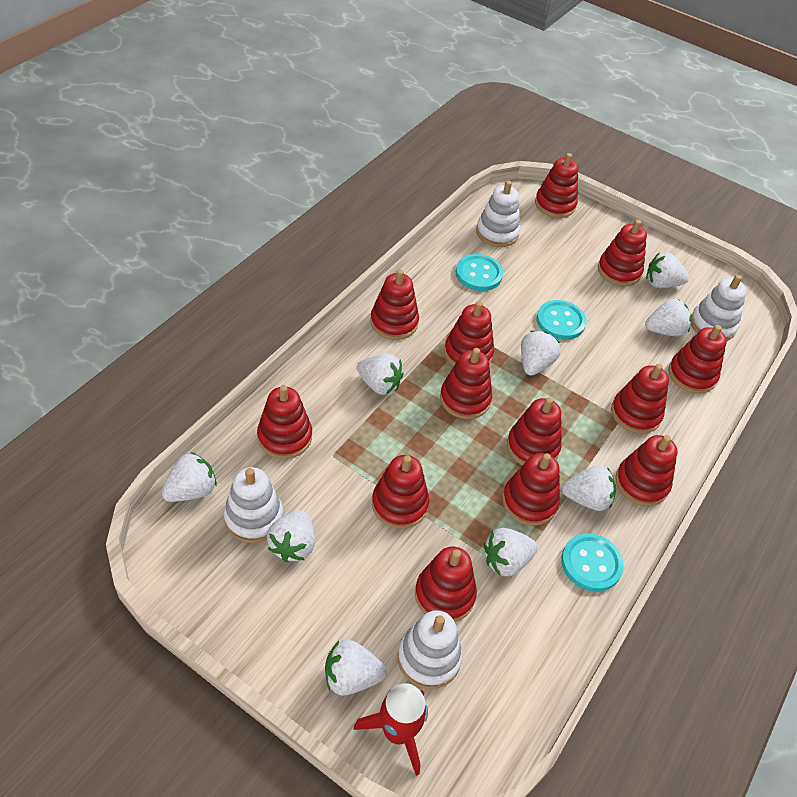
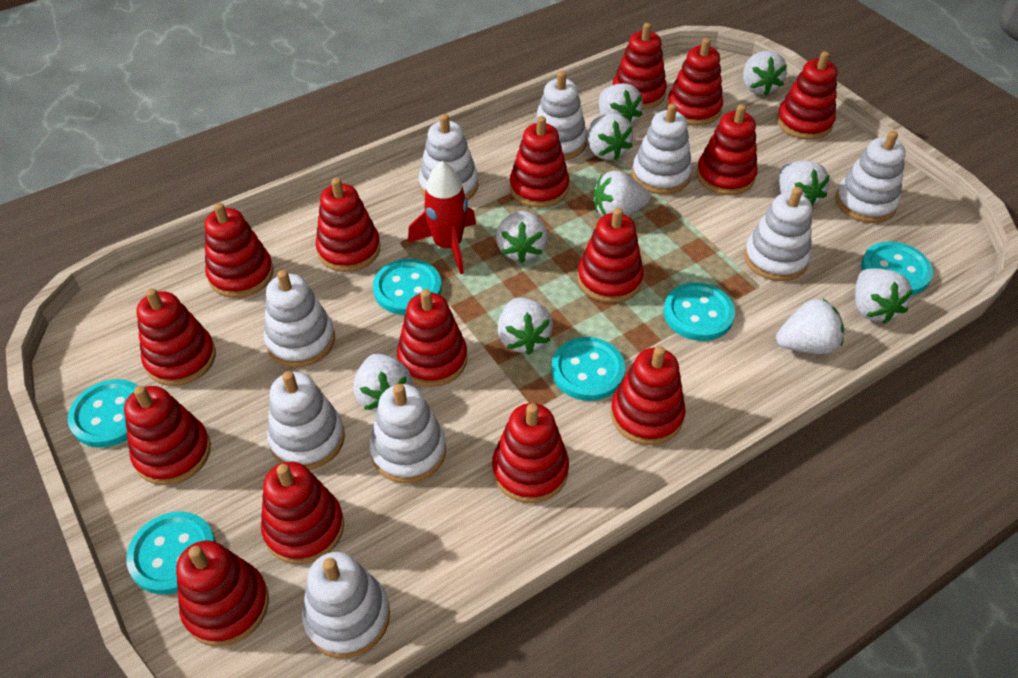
red stacking toy: 13 -> 15
turquoise button: 3 -> 6
white stacking toy: 4 -> 9
white strawberry: 9 -> 10

